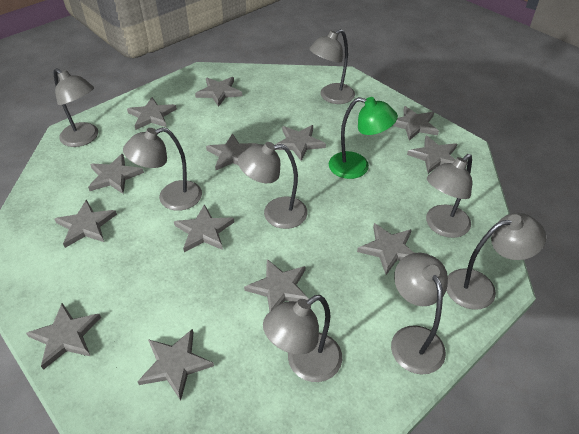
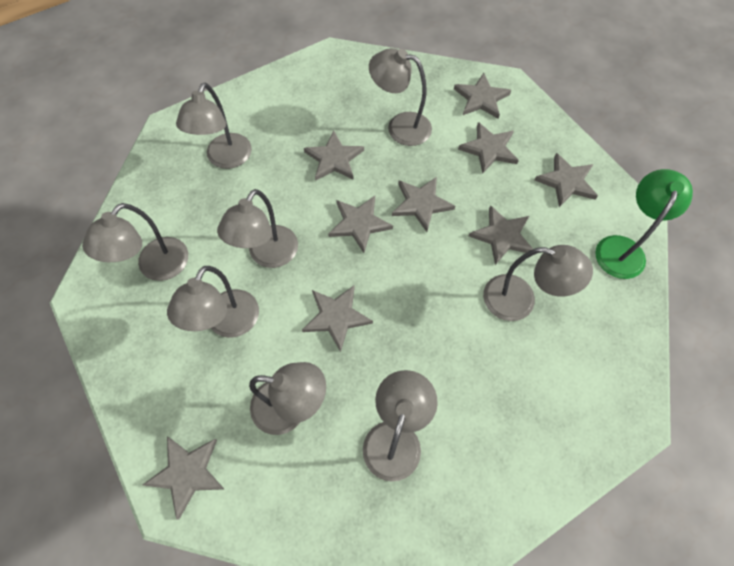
grey star: 13 -> 9

